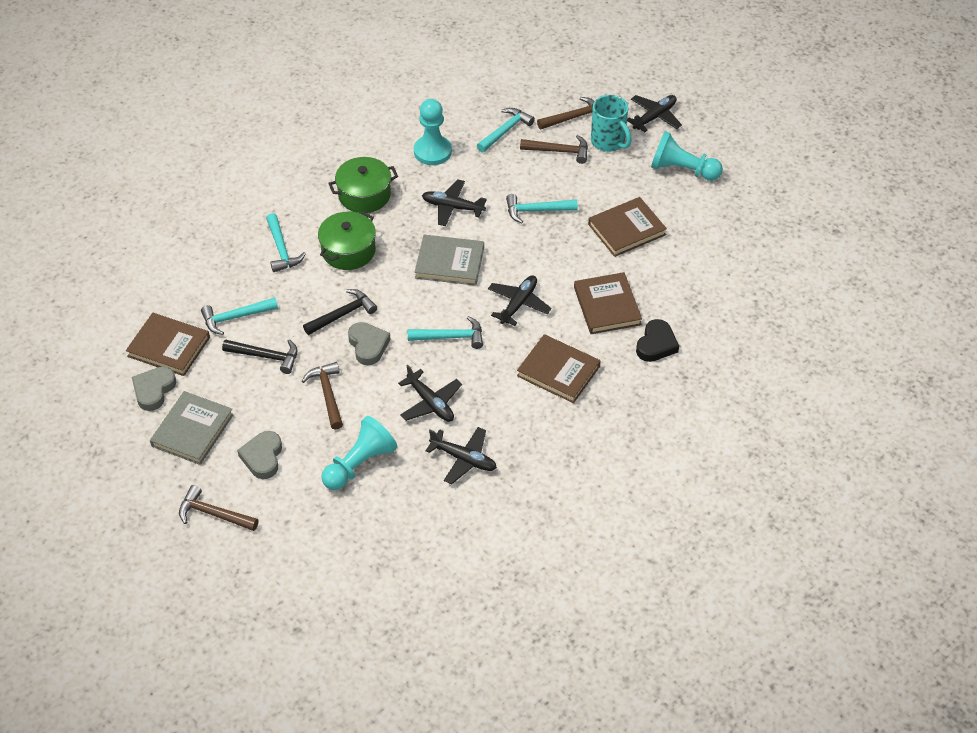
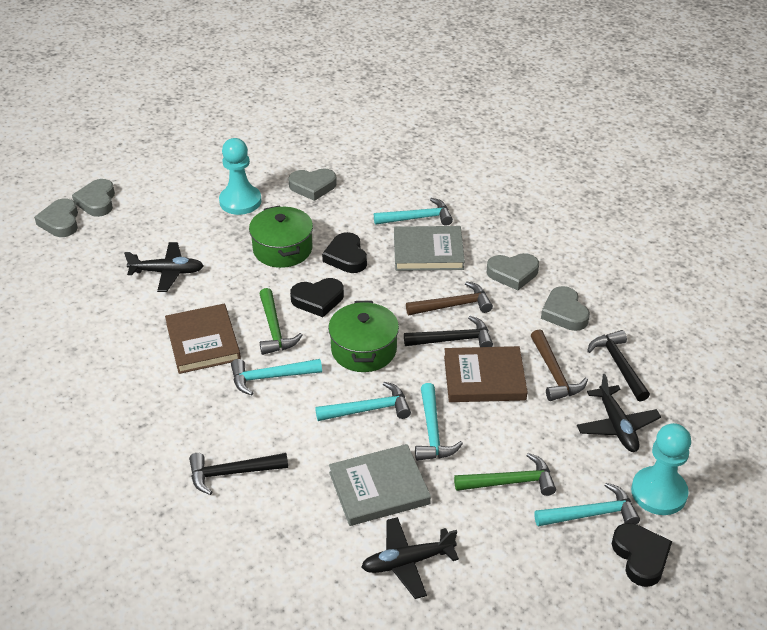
black hammer: 2 -> 3
black heart: 1 -> 3
black plane: 5 -> 3
brown book: 4 -> 2
brown hammer: 4 -> 2
green hammer: 0 -> 2
grey heart: 3 -> 5
turquoise mug: 1 -> 0
turquoise pawn: 3 -> 2

